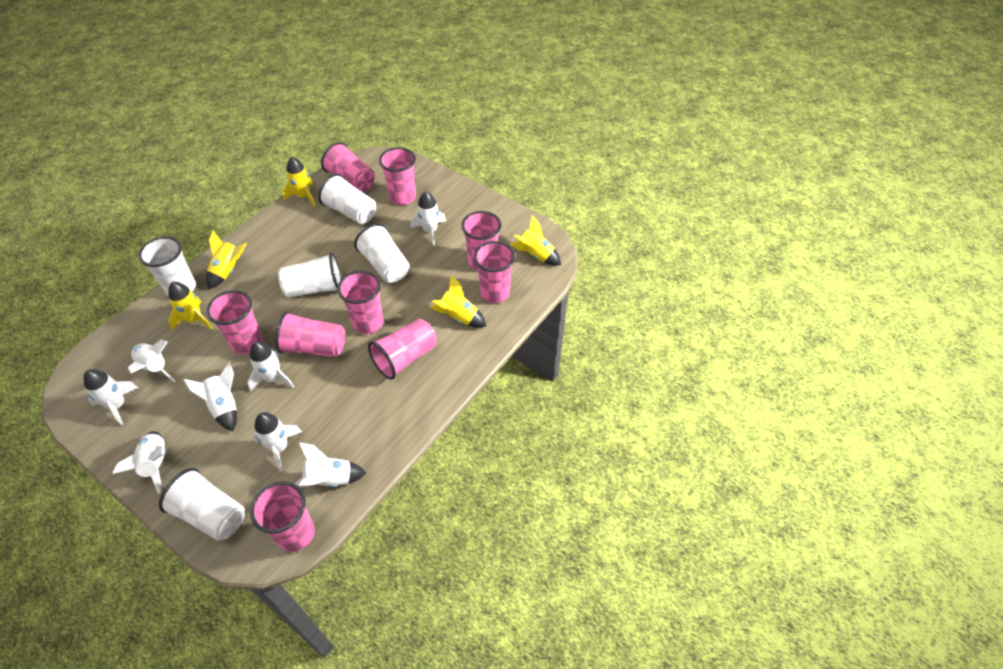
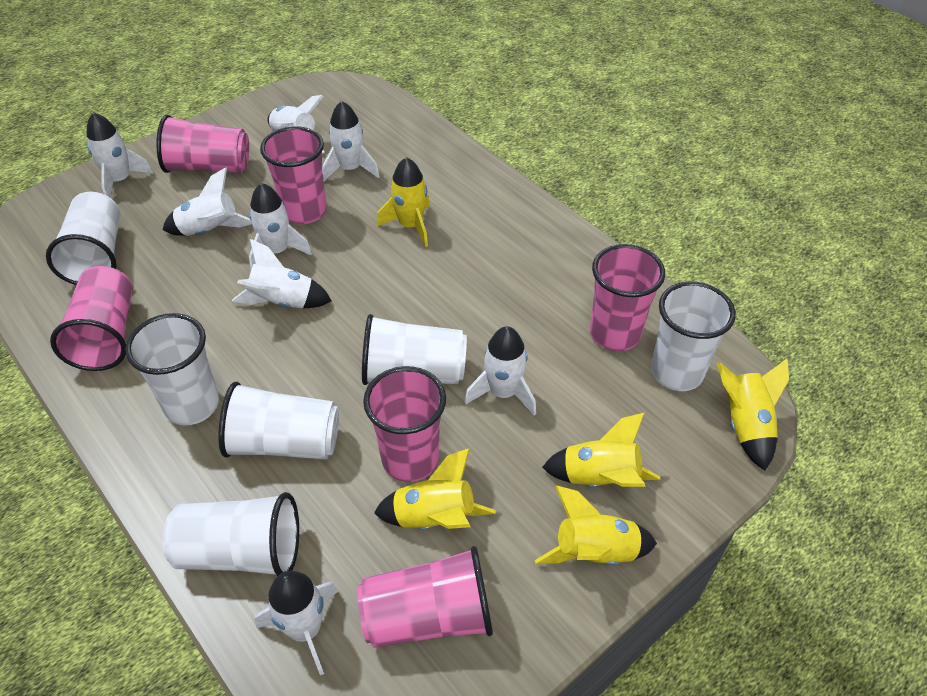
pink cup: 9 -> 6
white cup: 5 -> 6

